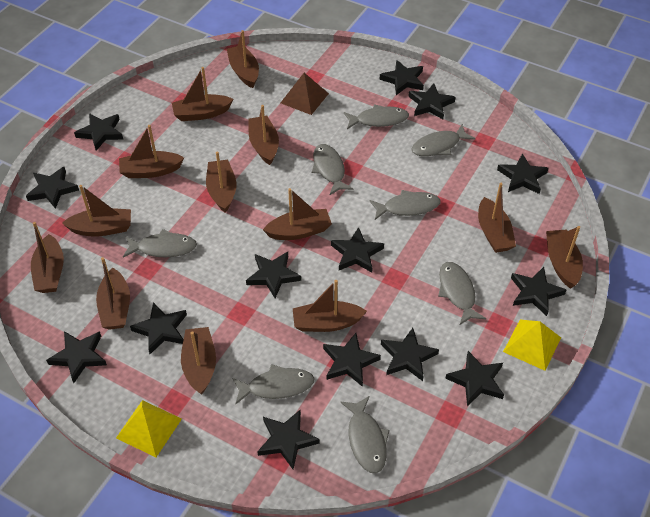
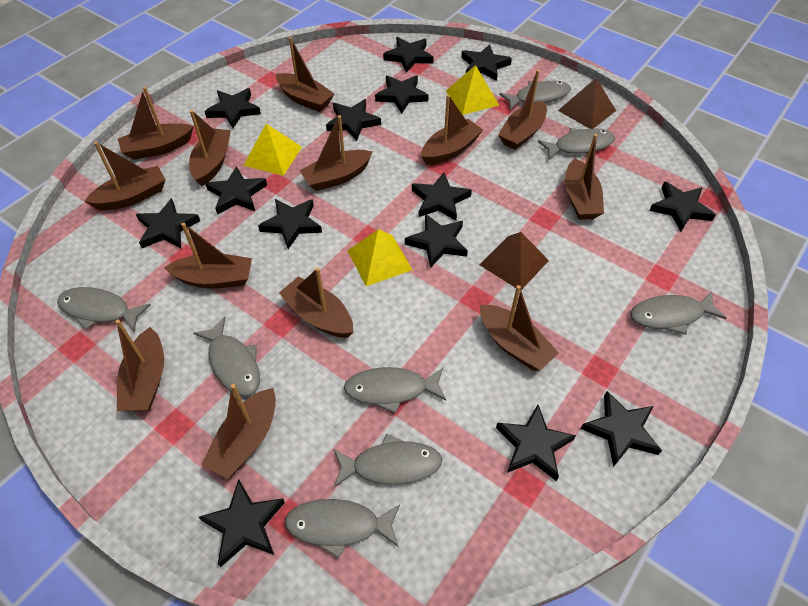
brown pyramid: 1 -> 2
yellow pyramid: 2 -> 3

